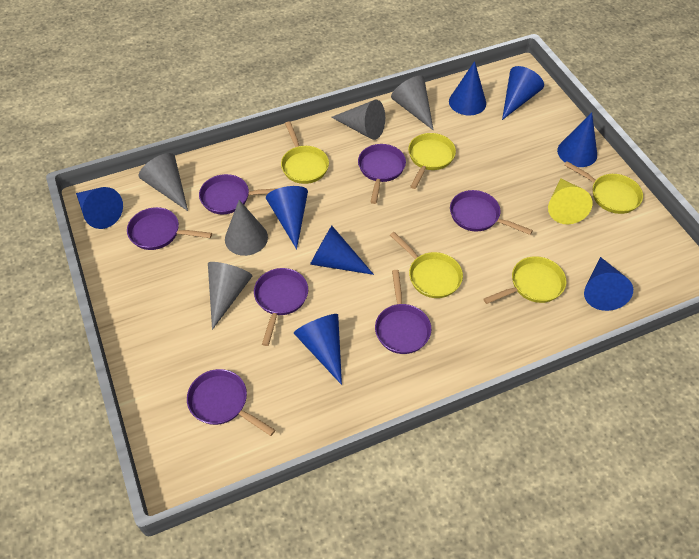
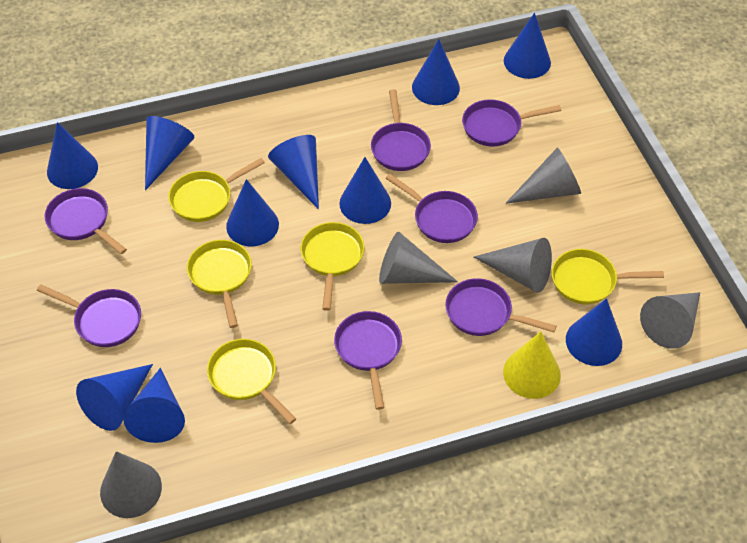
blue cone: 8 -> 10

